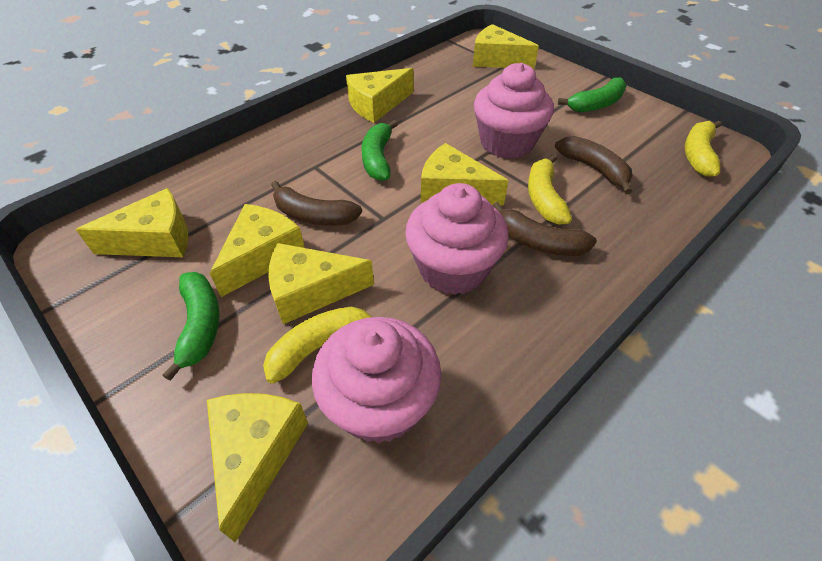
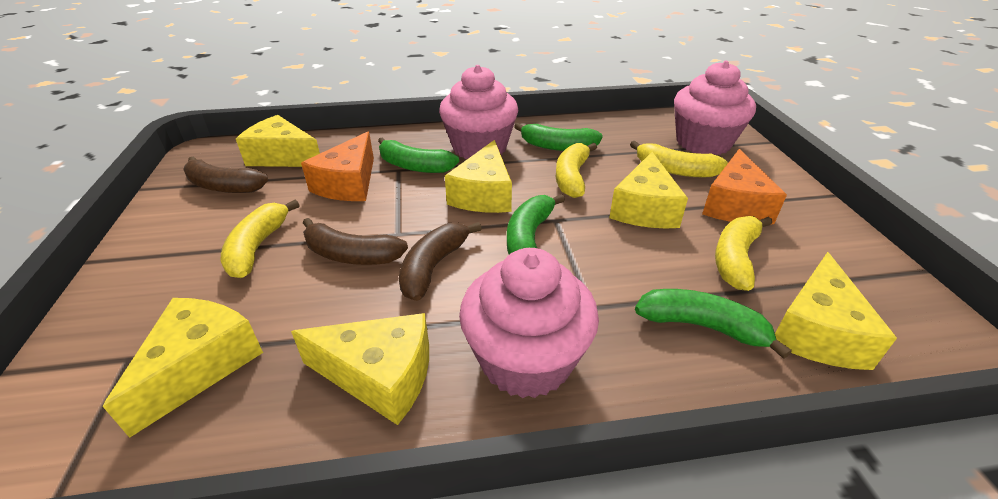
green banana: 3 -> 4
orange cheese: 0 -> 2
yellow banana: 3 -> 4
yellow cheese: 7 -> 6

